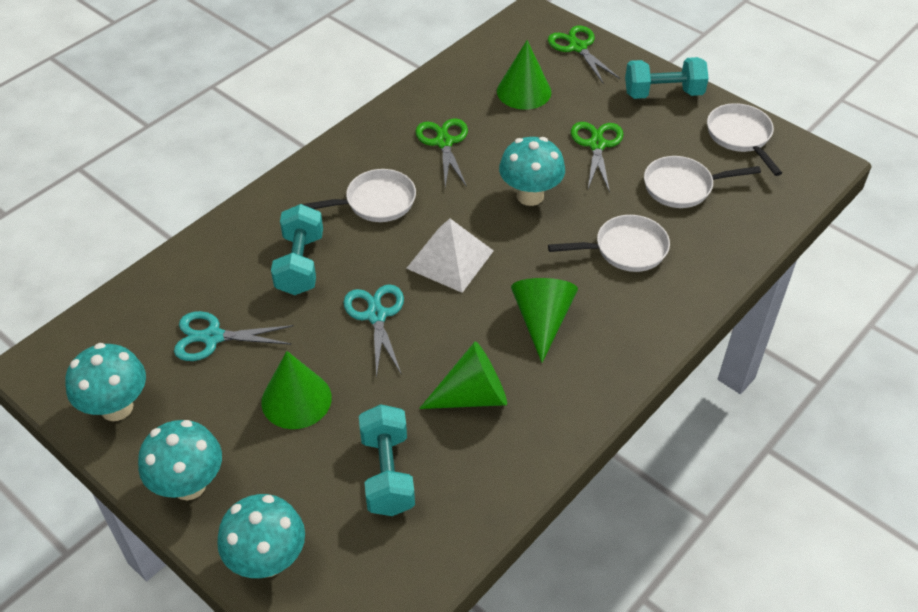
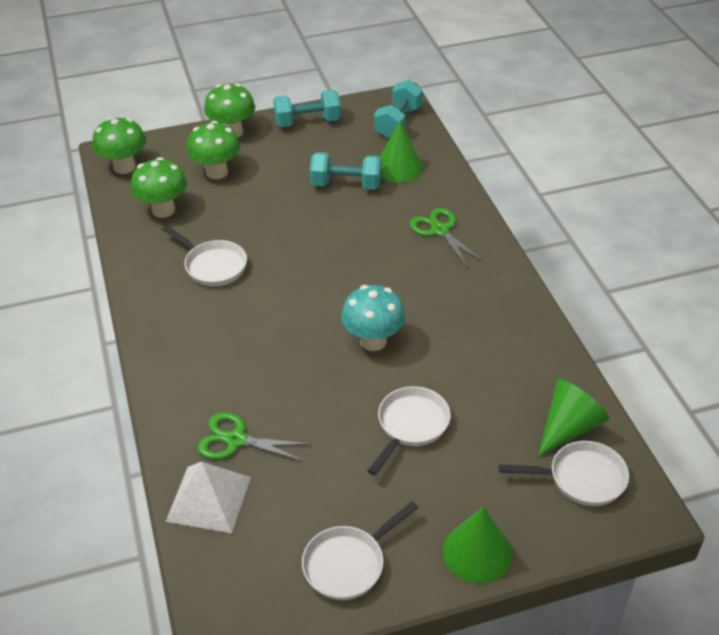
green cone: 4 -> 3
green mushroom: 0 -> 4
green scissors: 3 -> 2
turquoise mushroom: 4 -> 1
turquoise scissors: 2 -> 0

